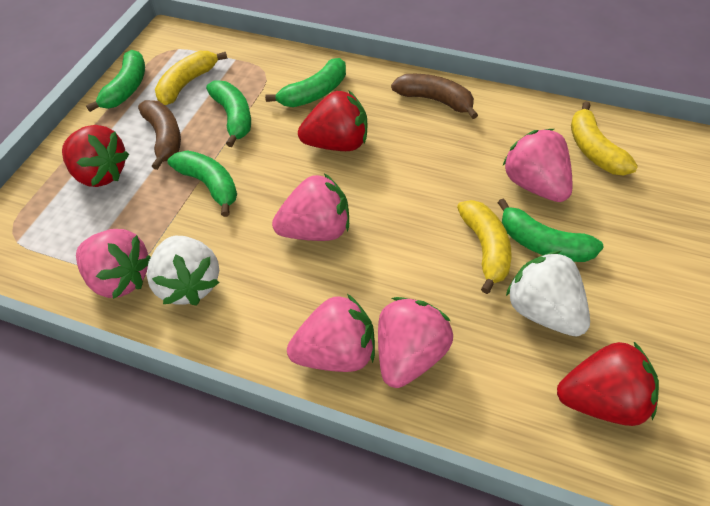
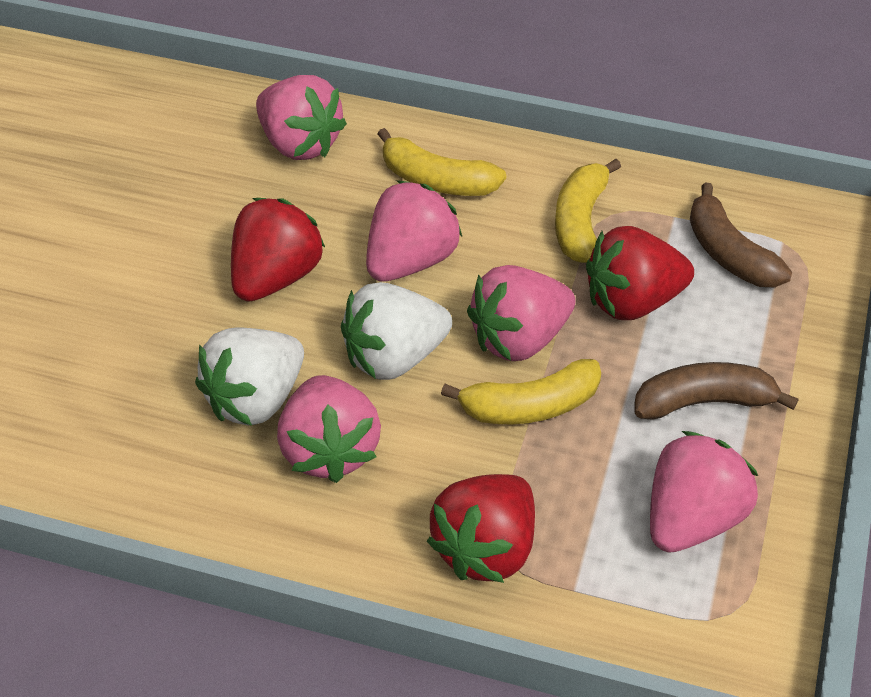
green banana: 5 -> 0

